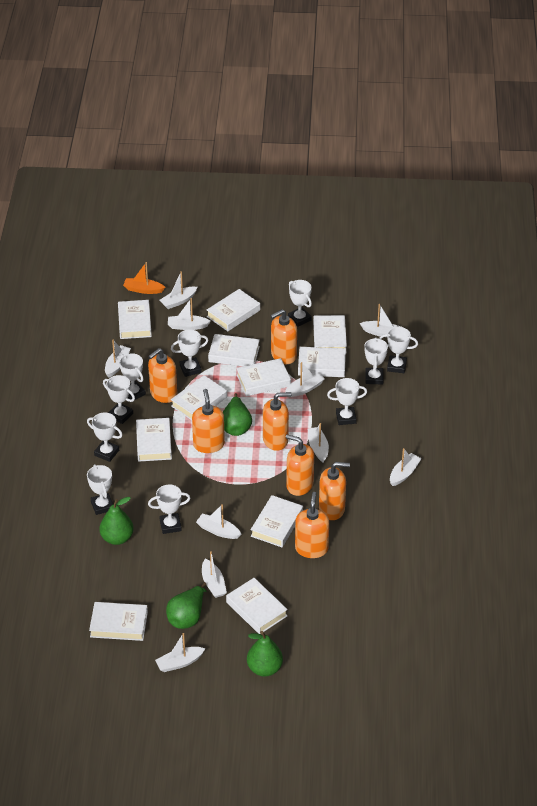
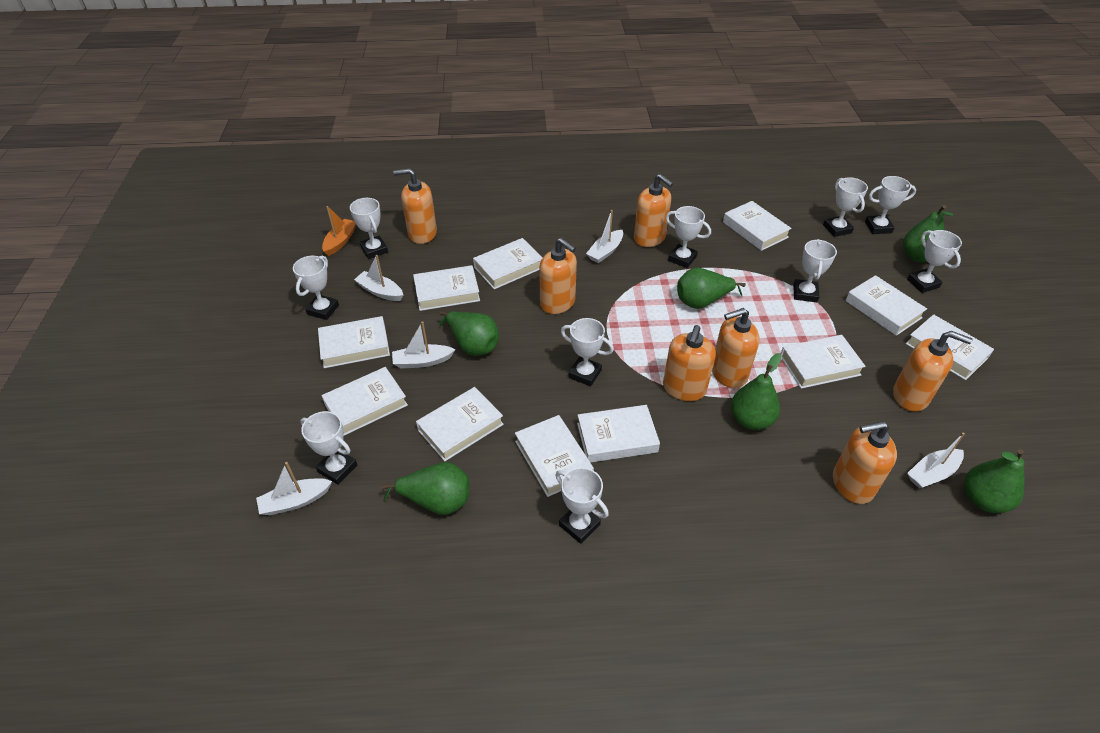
green pear: 4 -> 6
white boat: 10 -> 5

